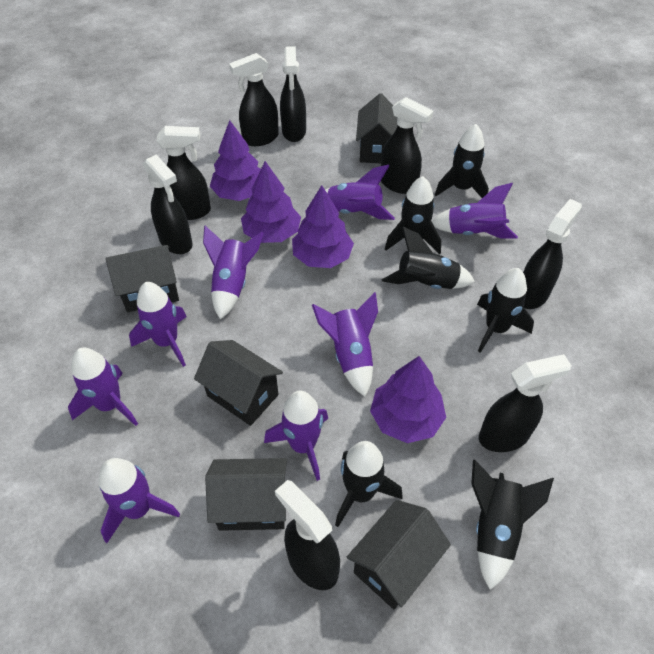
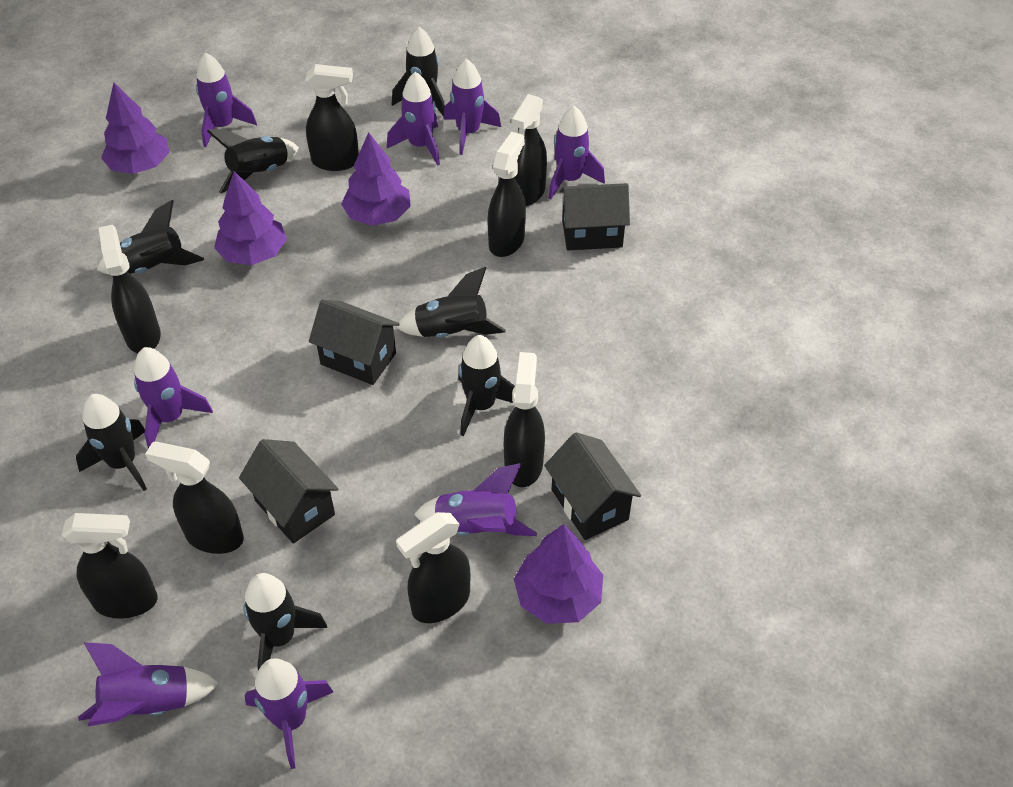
black house: 5 -> 4
black rocket: 6 -> 7

